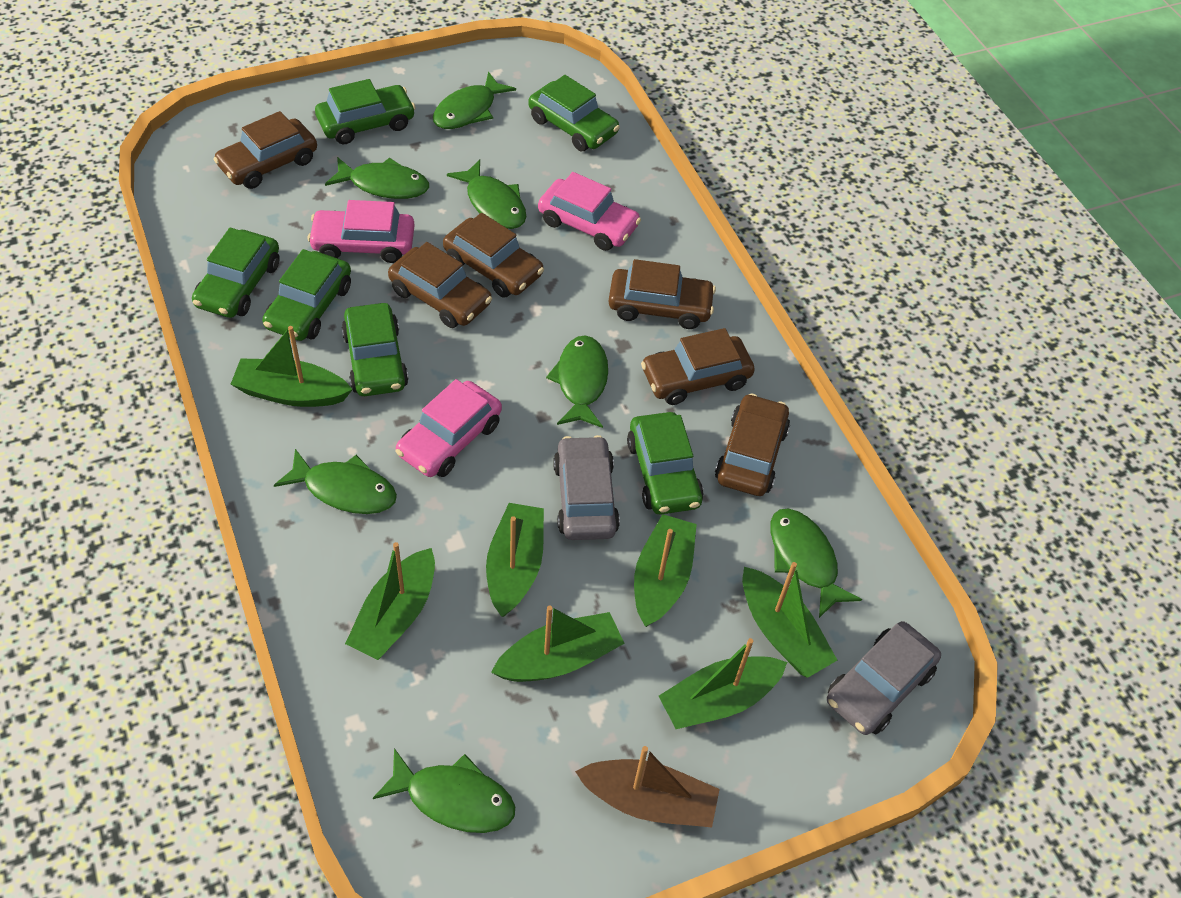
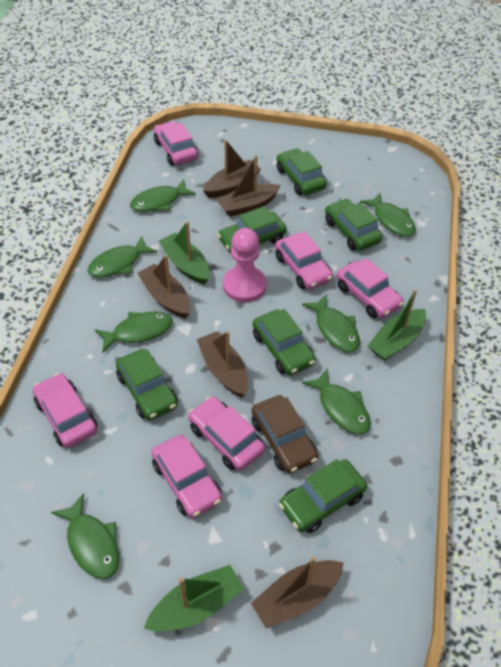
brown boat: 1 -> 5
brown car: 6 -> 1
green boat: 7 -> 3
grey car: 2 -> 0
pink car: 3 -> 6
pink pawn: 0 -> 1

